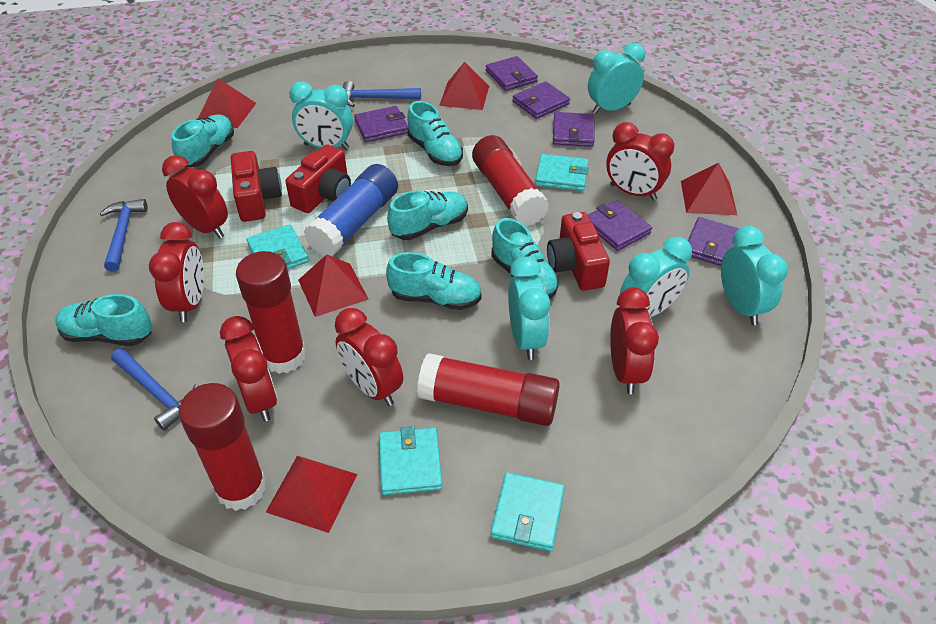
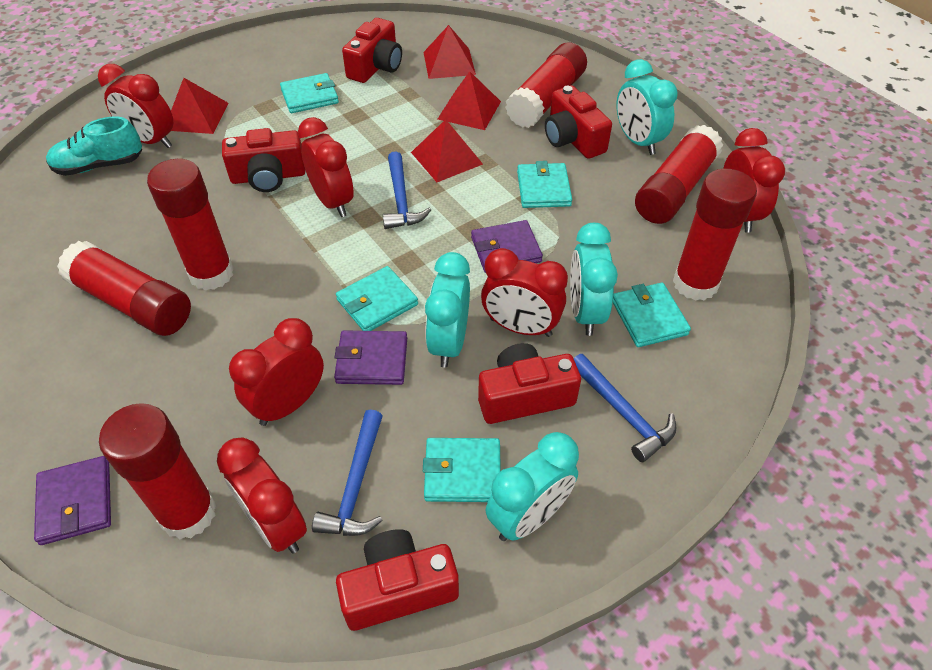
blue glue stick: 1 -> 0
purple wallet: 6 -> 3
red camera: 3 -> 5
red glue stick: 4 -> 6
red pyramid: 5 -> 4
turquoise clock: 5 -> 4
turquoise shoe: 6 -> 1
turquoise wallet: 4 -> 5

